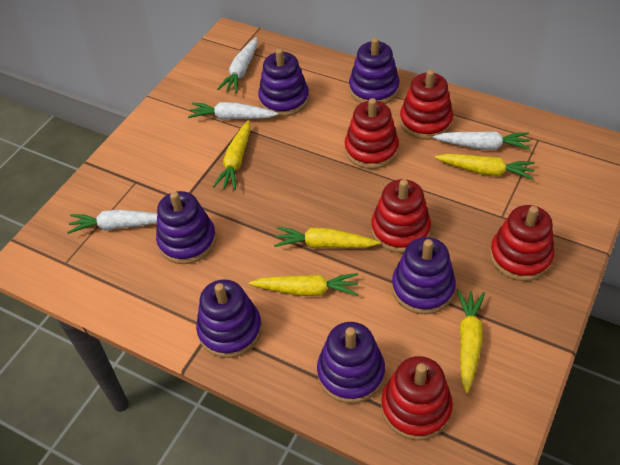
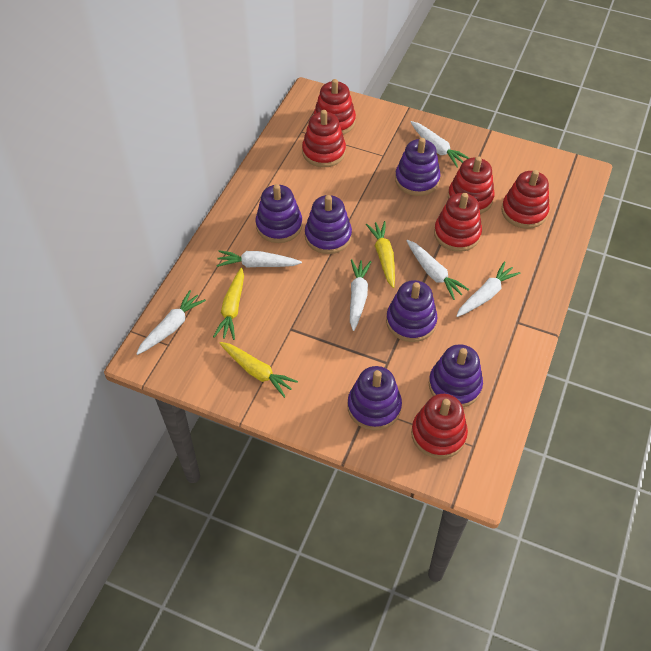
red stacking toy: 5 -> 6
white carrot: 4 -> 6
yellow carrot: 5 -> 3

